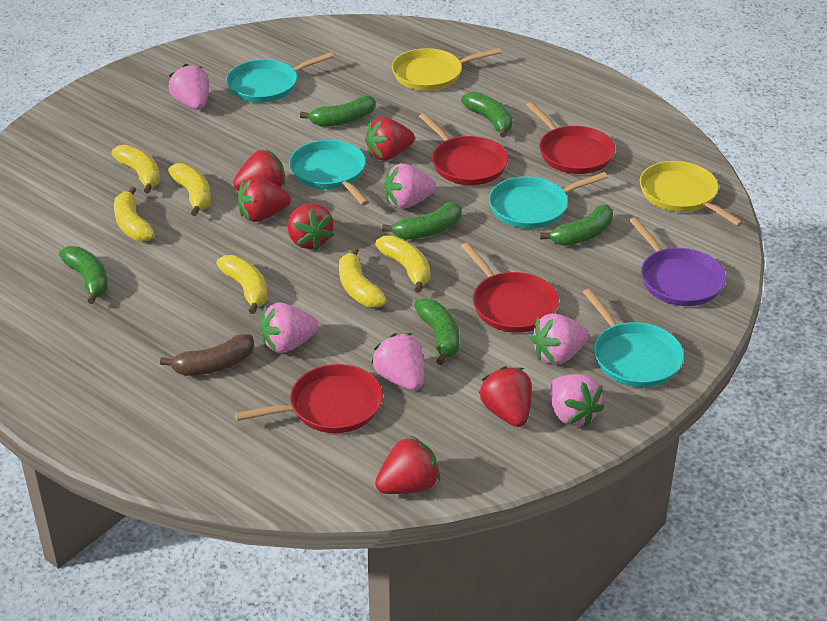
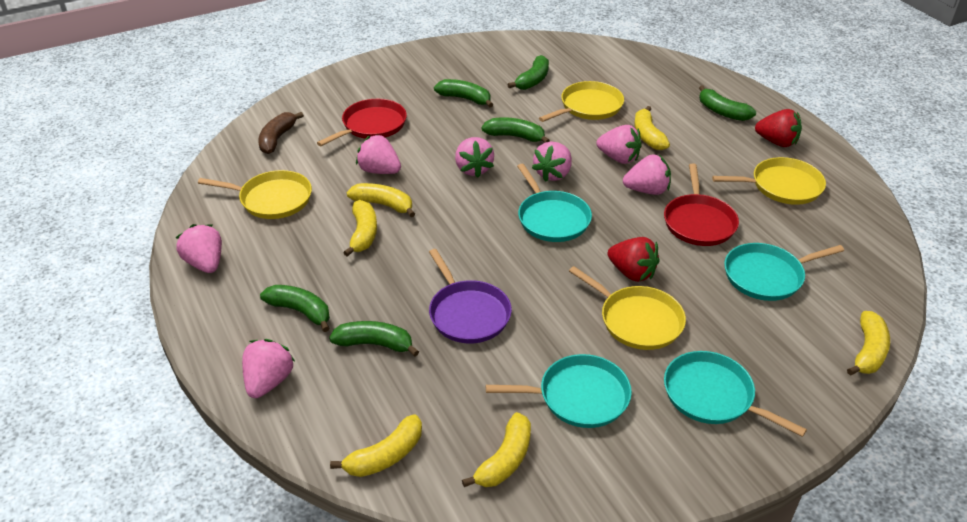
pink strawberry: 6 -> 7
red pan: 4 -> 2
red strawberry: 6 -> 2
yellow pan: 2 -> 4

